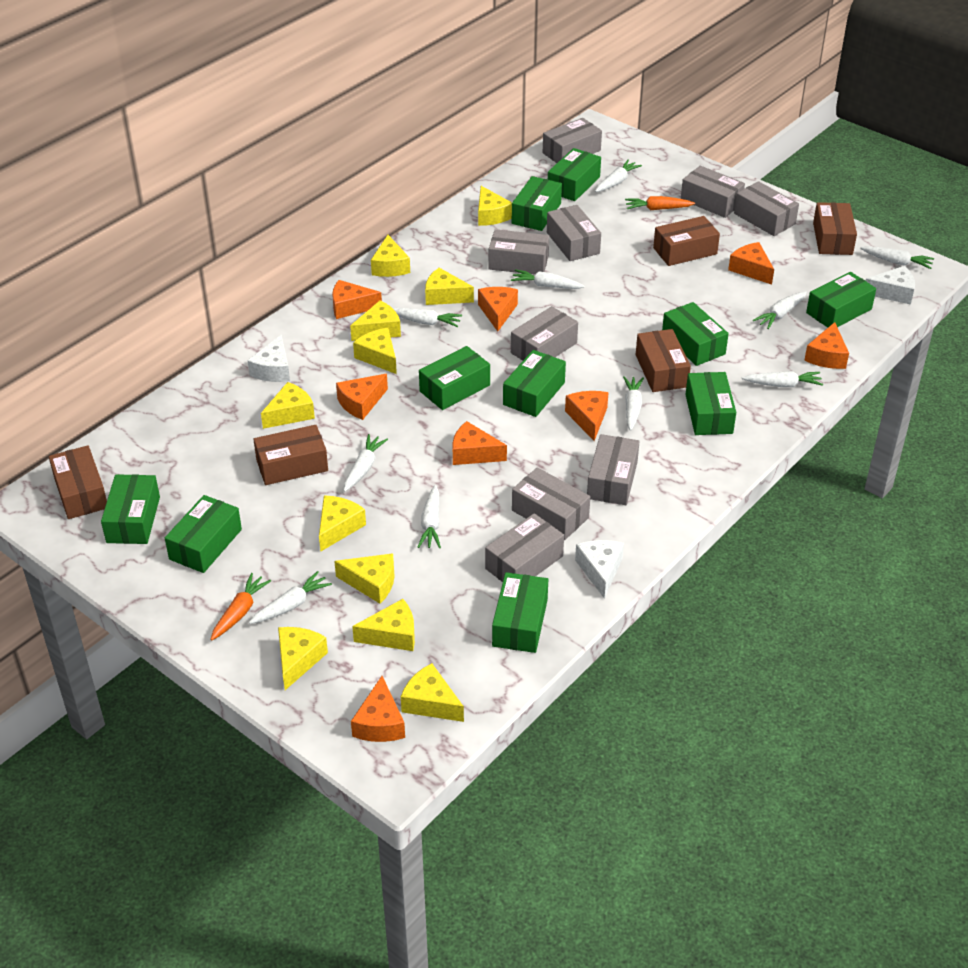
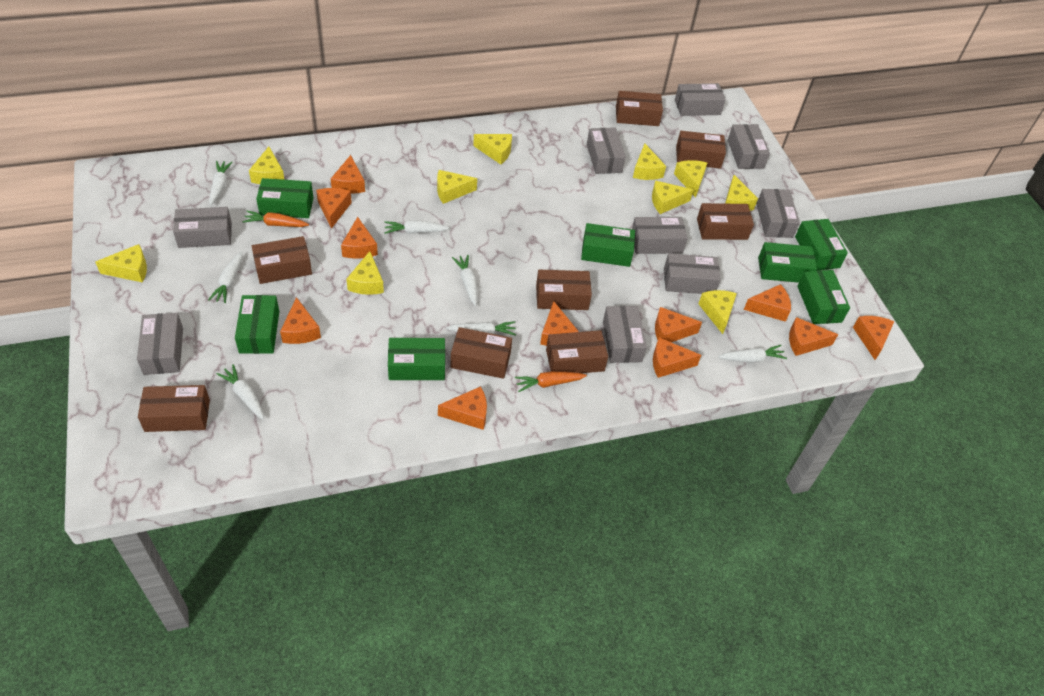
brown box: 5 -> 8
green box: 10 -> 7
orange cheese: 8 -> 11
white carrot: 10 -> 7
white cheese: 3 -> 0
yellow cheese: 11 -> 10

